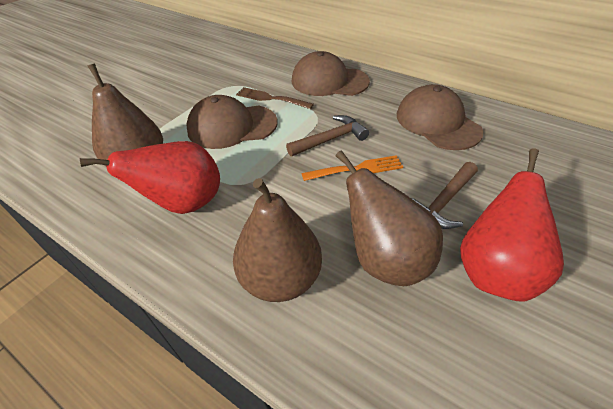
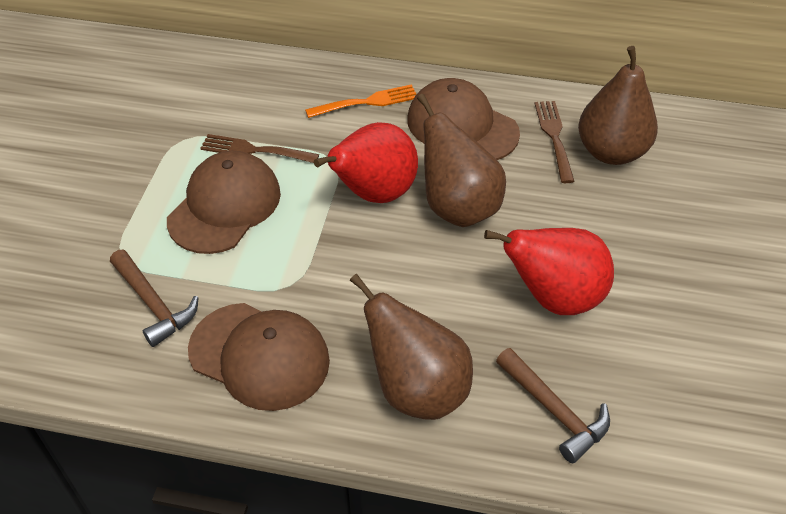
brown fork: 1 -> 2

